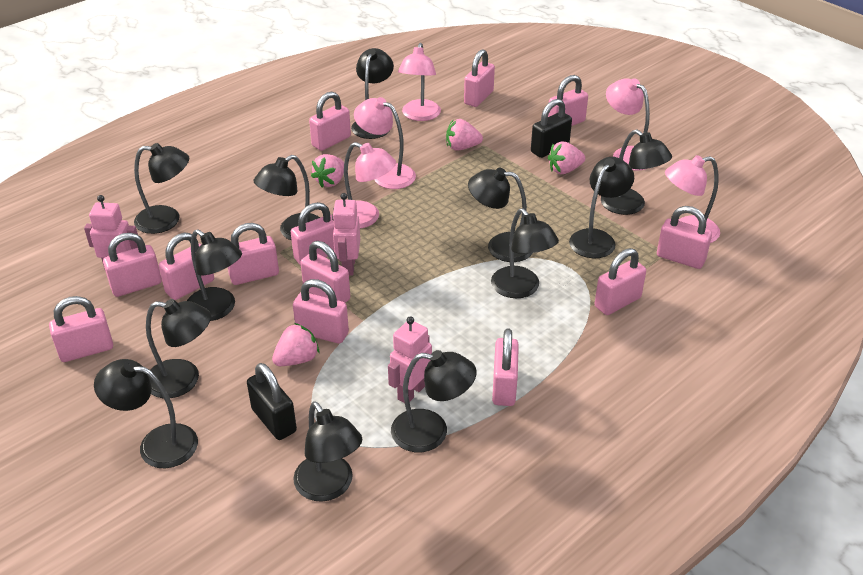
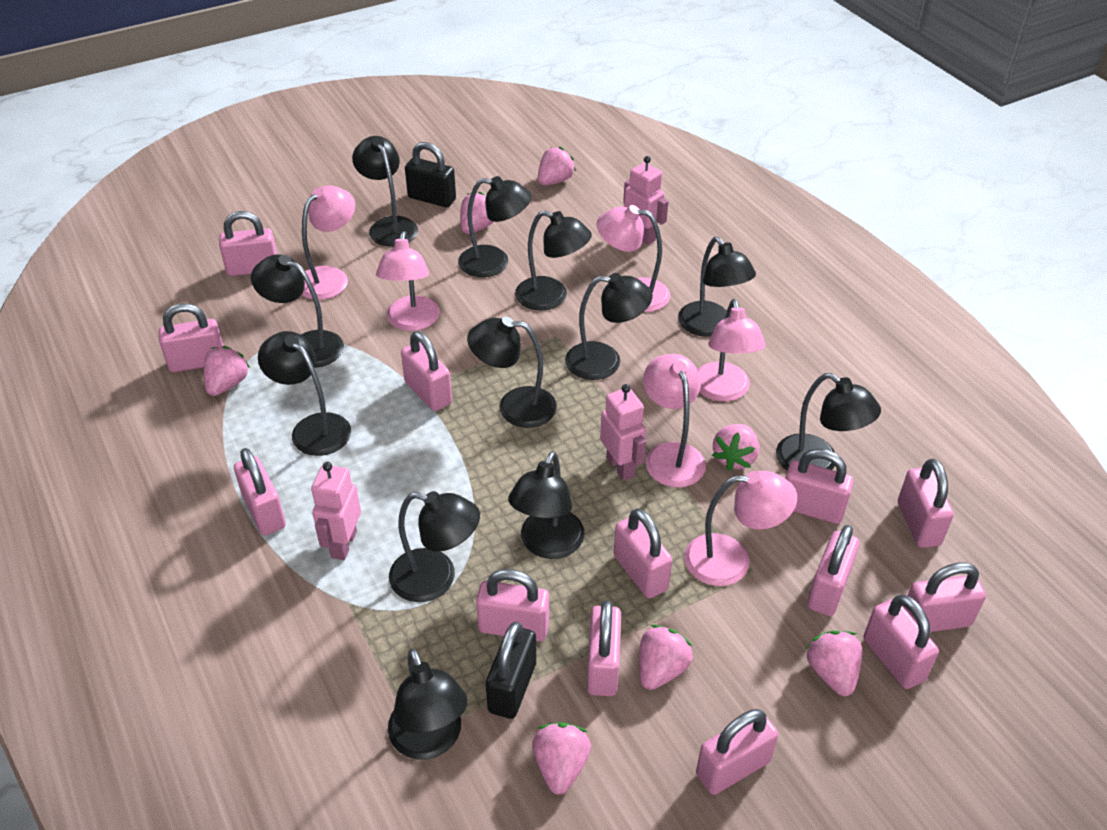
pink lamp: 5 -> 6
pink strawberry: 4 -> 7

